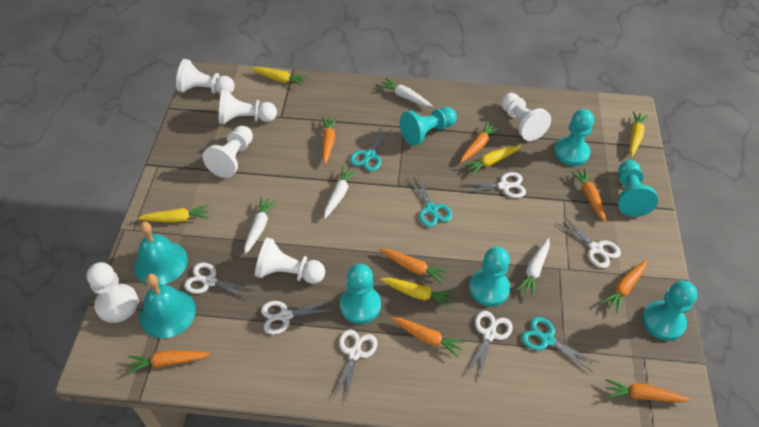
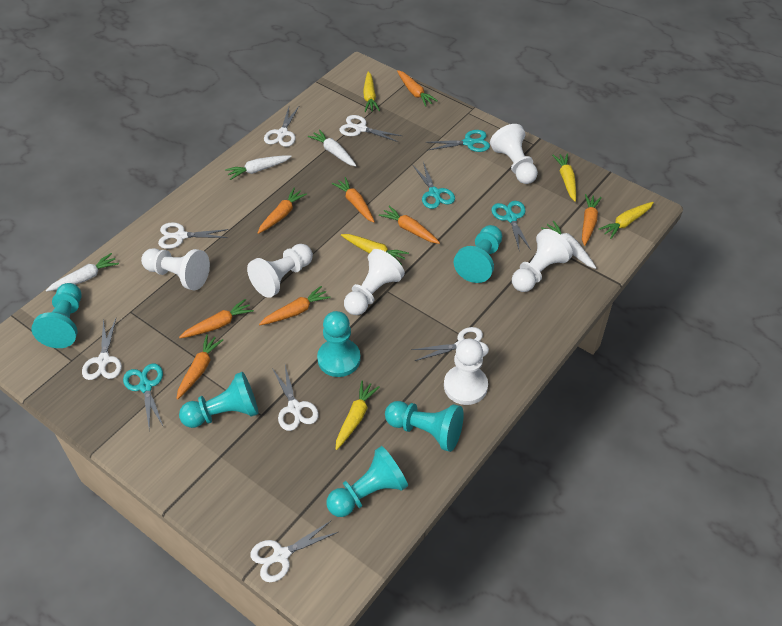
turquoise bell: 2 -> 0
turquoise scissors: 3 -> 4
white scissors: 6 -> 7

